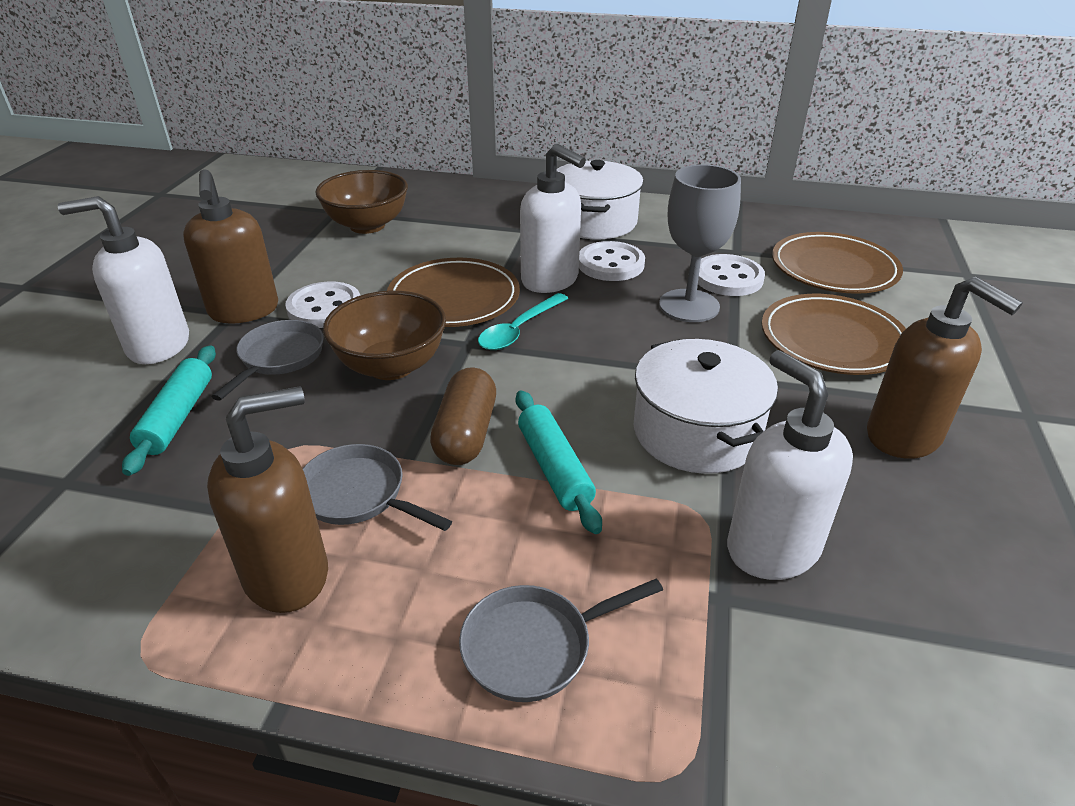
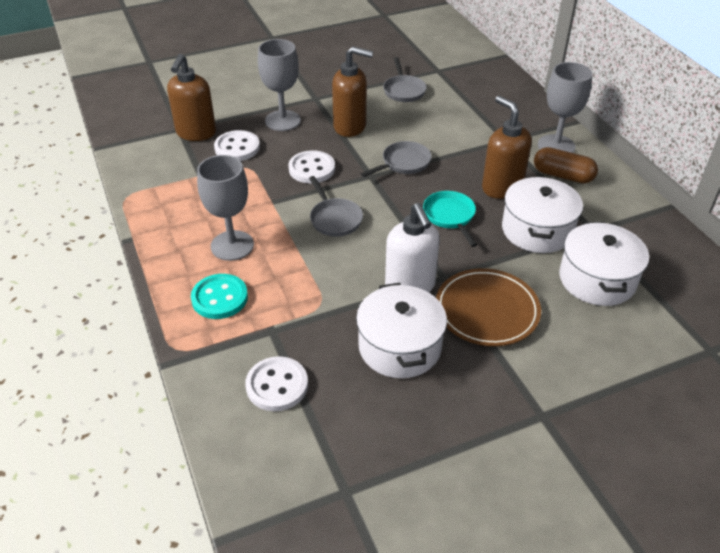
brown bowl: 2 -> 0
brown plate: 3 -> 1
grey goblet: 1 -> 3
turquoise button: 0 -> 1
turquoise pan: 0 -> 1
turquoise rolling pin: 2 -> 0
turquoise spoon: 1 -> 0
white pot: 2 -> 3
white soap dispenser: 3 -> 1

